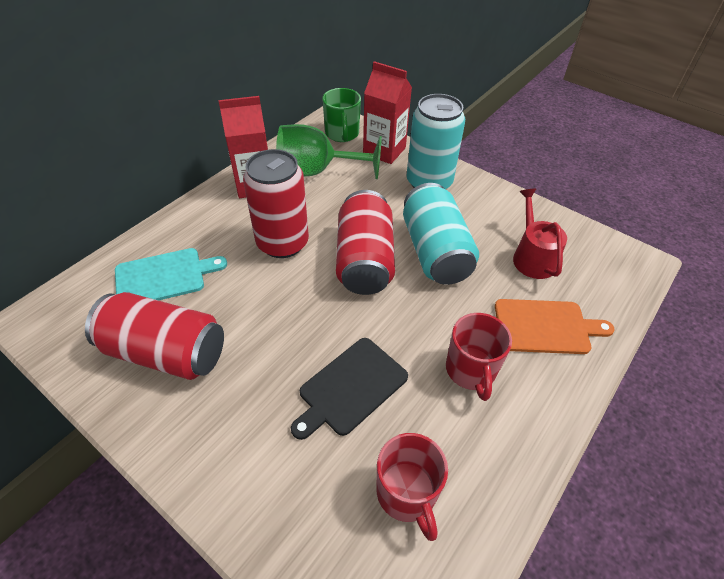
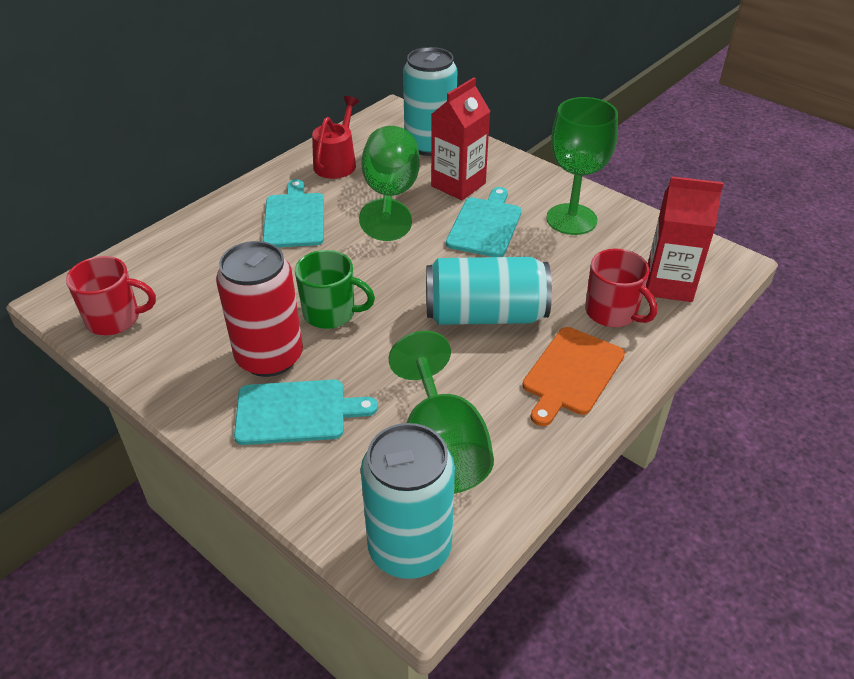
black cutting board: 1 -> 0
green goblet: 1 -> 3
red can: 3 -> 1
turquoise can: 2 -> 3
turquoise cutting board: 1 -> 3

